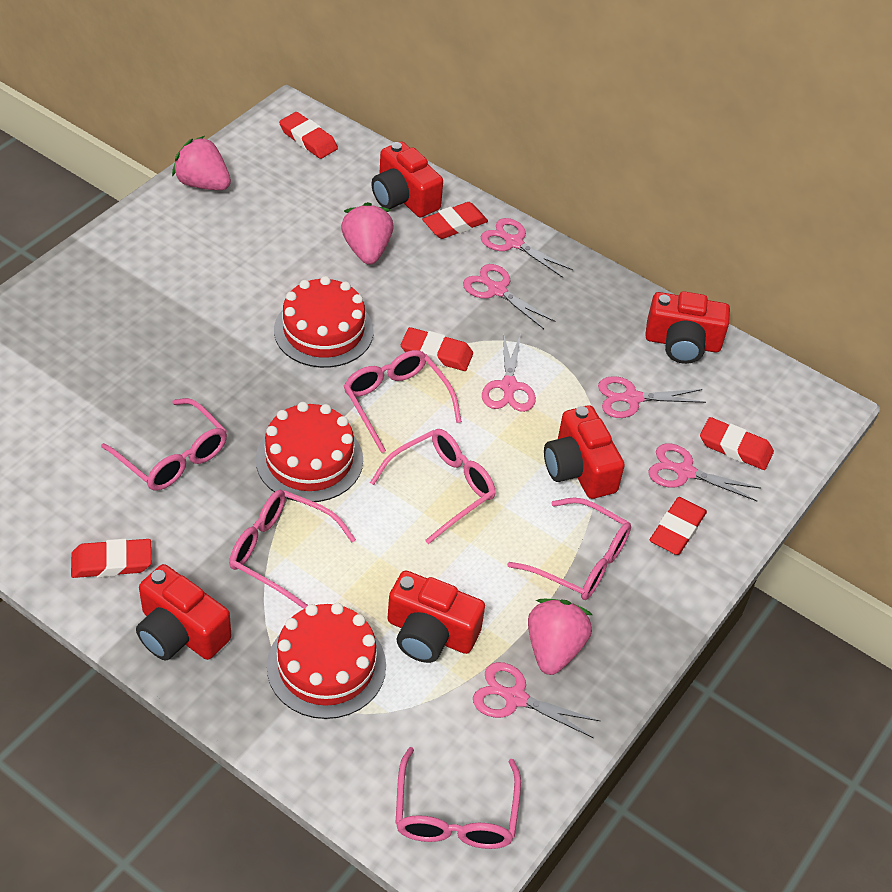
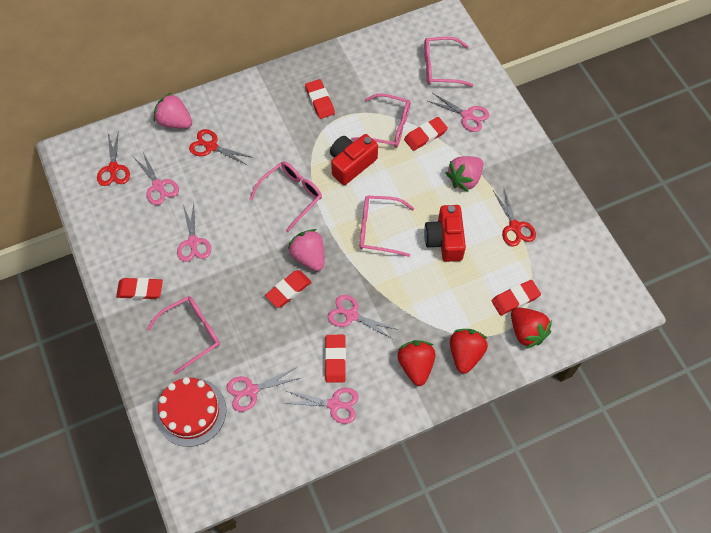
pink glasses: 6 -> 5
red cake: 3 -> 1
red camera: 5 -> 2
red scissors: 0 -> 3
red strawberry: 0 -> 3

